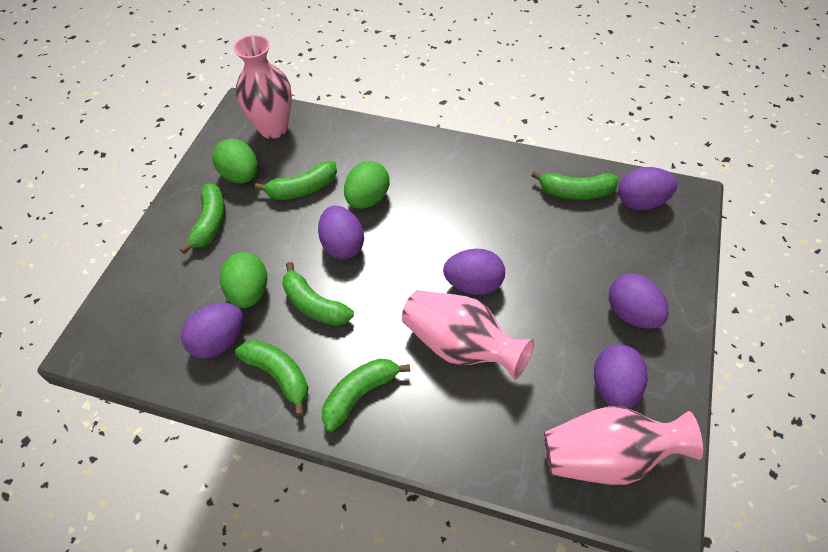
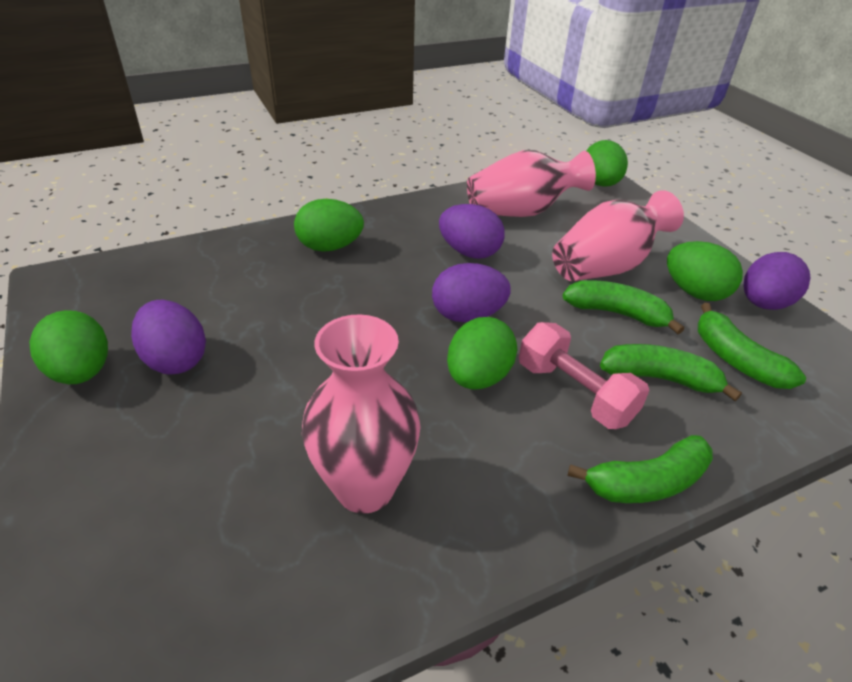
green banana: 6 -> 4
green egg: 3 -> 5
pink dumbbell: 0 -> 1
purple egg: 6 -> 4

